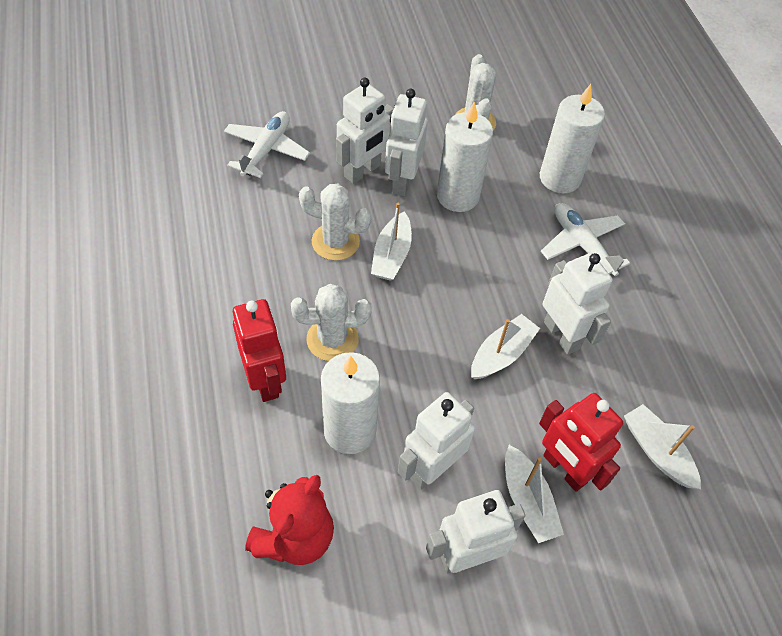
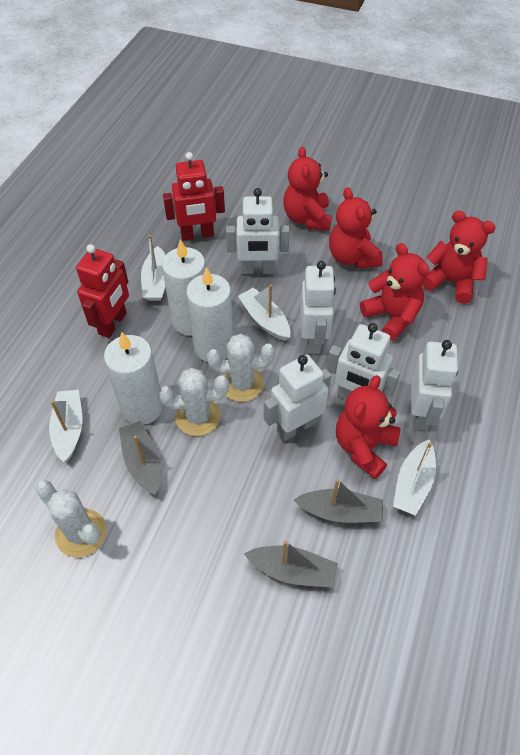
grey boat: 0 -> 3
red teddy bear: 1 -> 5
white plane: 2 -> 0

